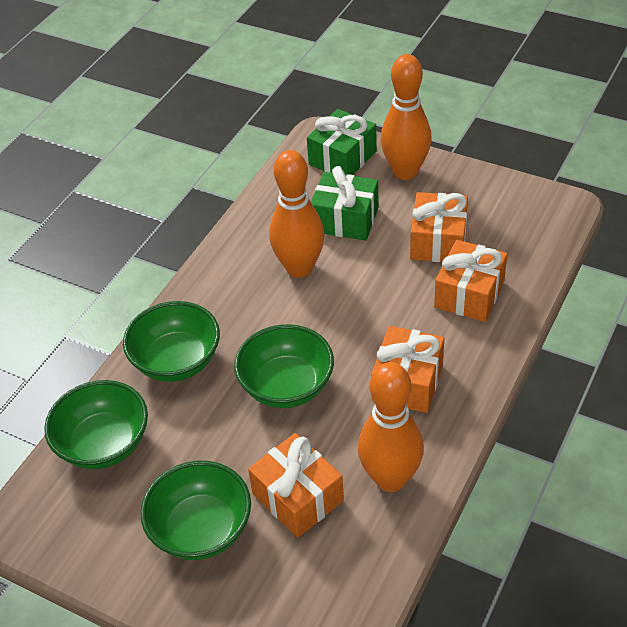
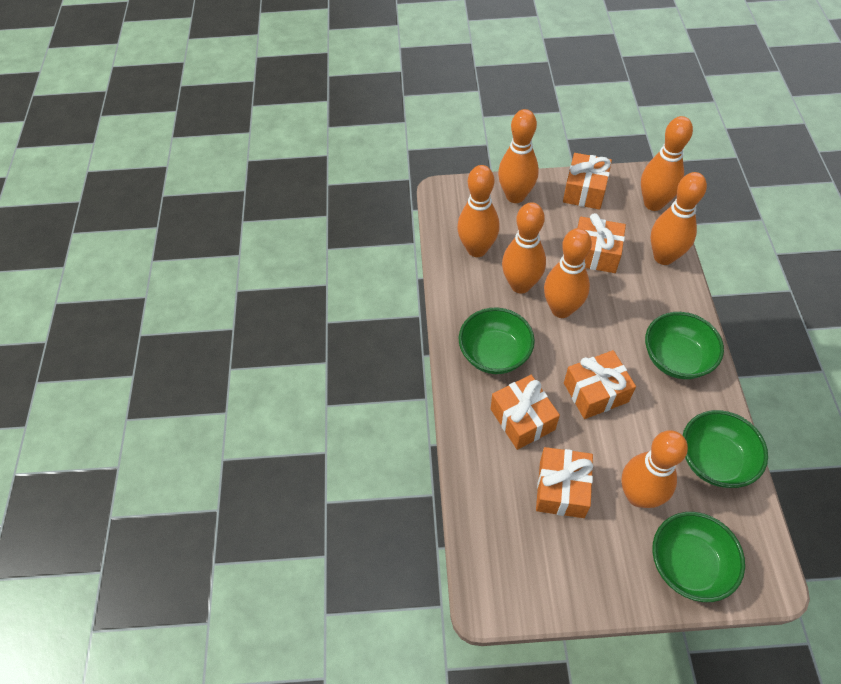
green gift: 2 -> 0
orange bowling pin: 3 -> 7
orange gift: 4 -> 5

